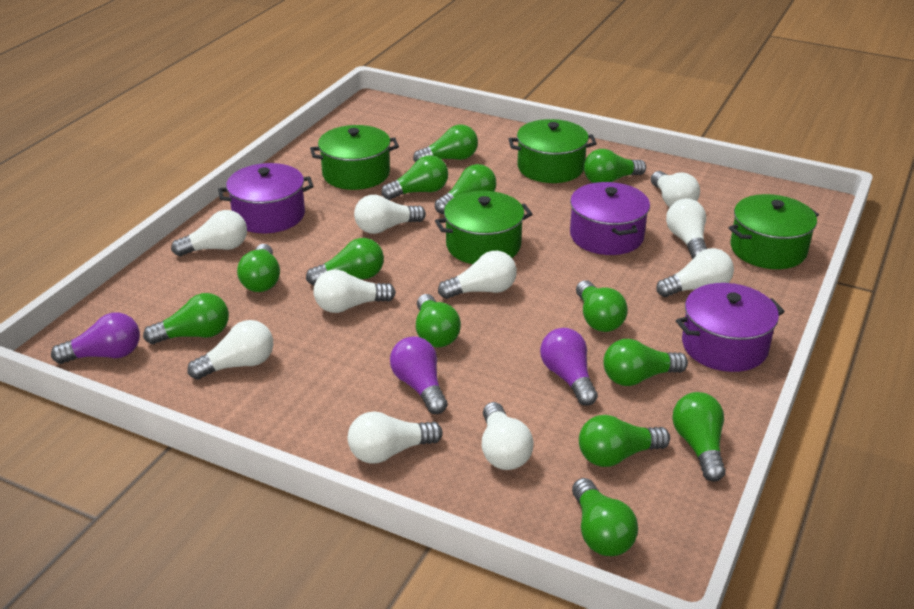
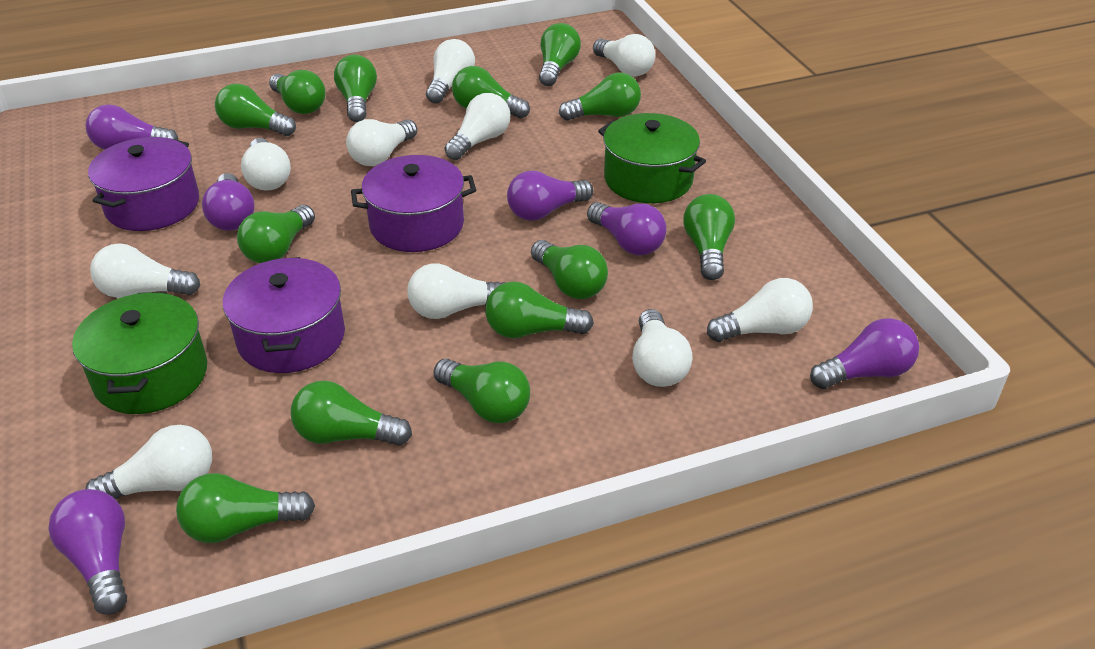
green pot: 4 -> 2
purple light bulb: 3 -> 6

